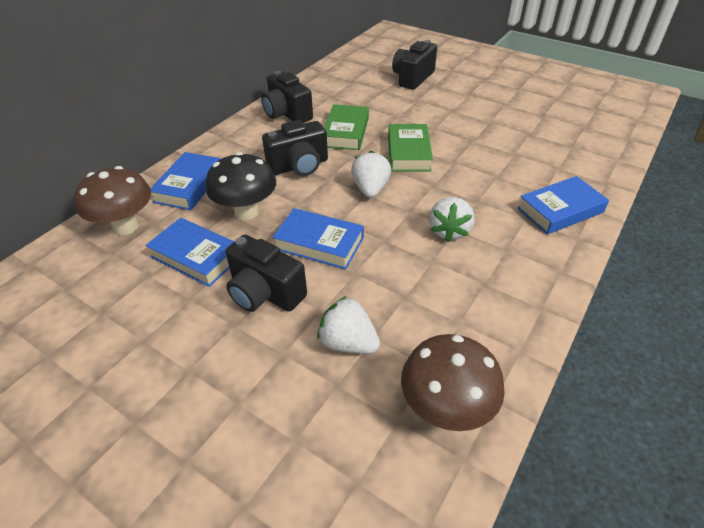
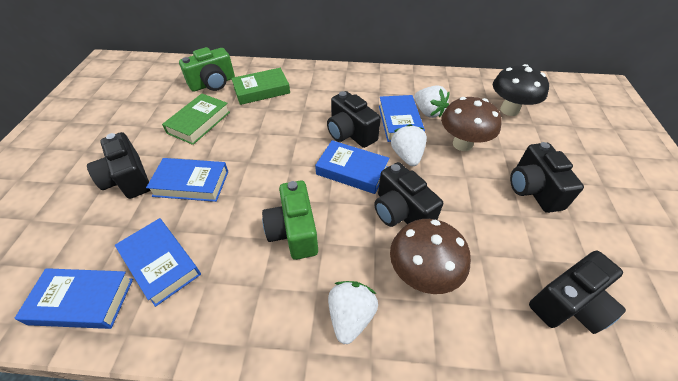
black camera: 4 -> 5
blue book: 4 -> 5
green camera: 0 -> 2

